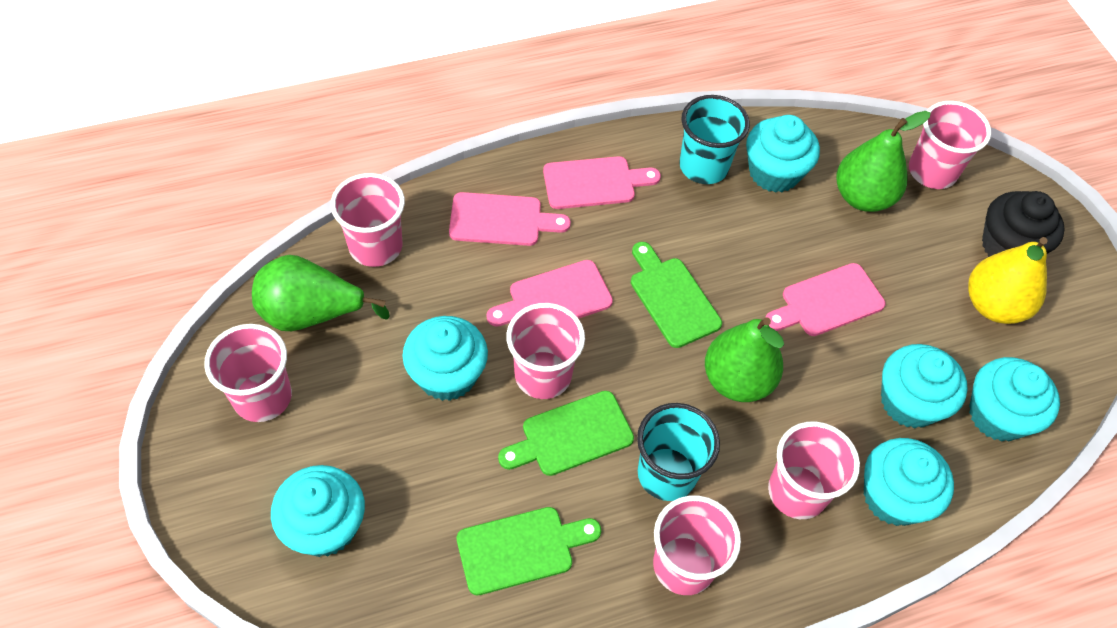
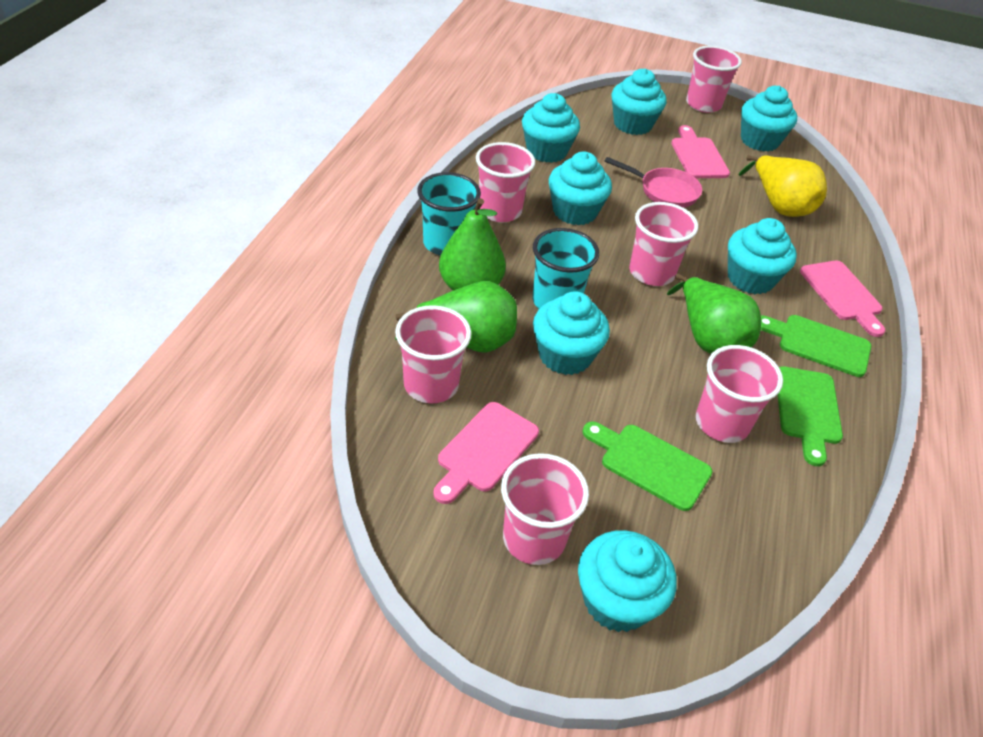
black cupcake: 1 -> 0
pink cutting board: 4 -> 3
pink pan: 0 -> 1
turquoise cupcake: 6 -> 7

